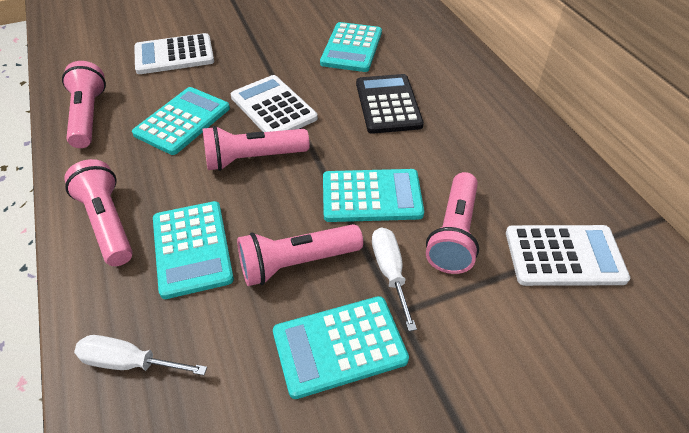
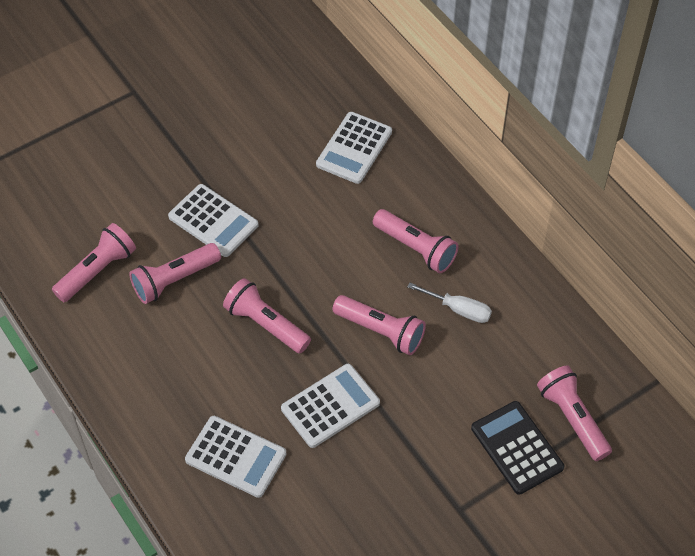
pink flashlight: 5 -> 6
turquoise calculator: 5 -> 0
white calculator: 3 -> 4
white screwdriver: 2 -> 1

